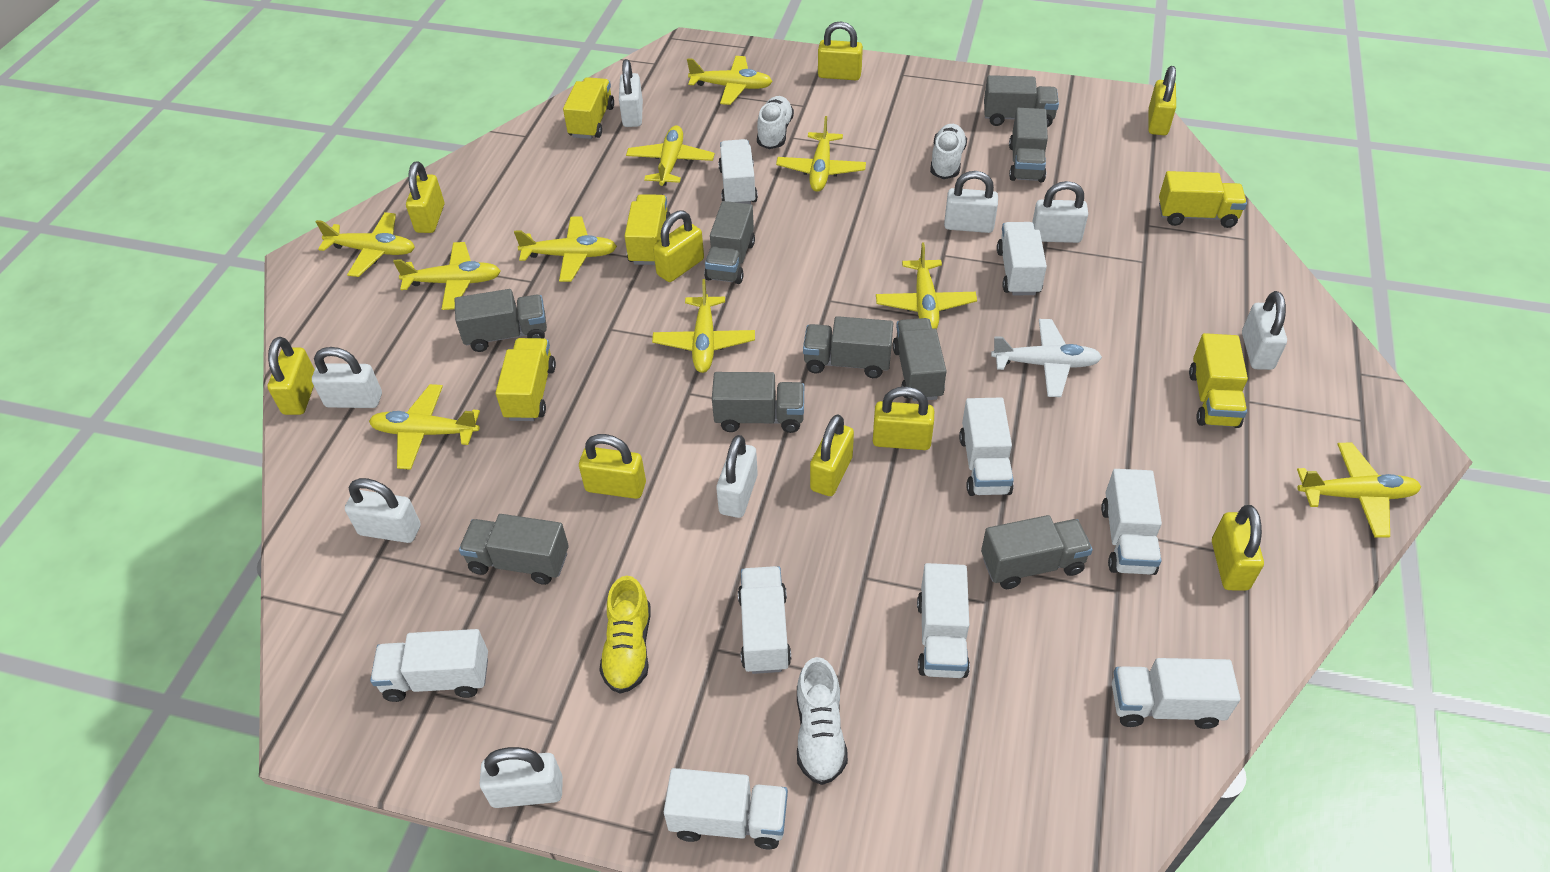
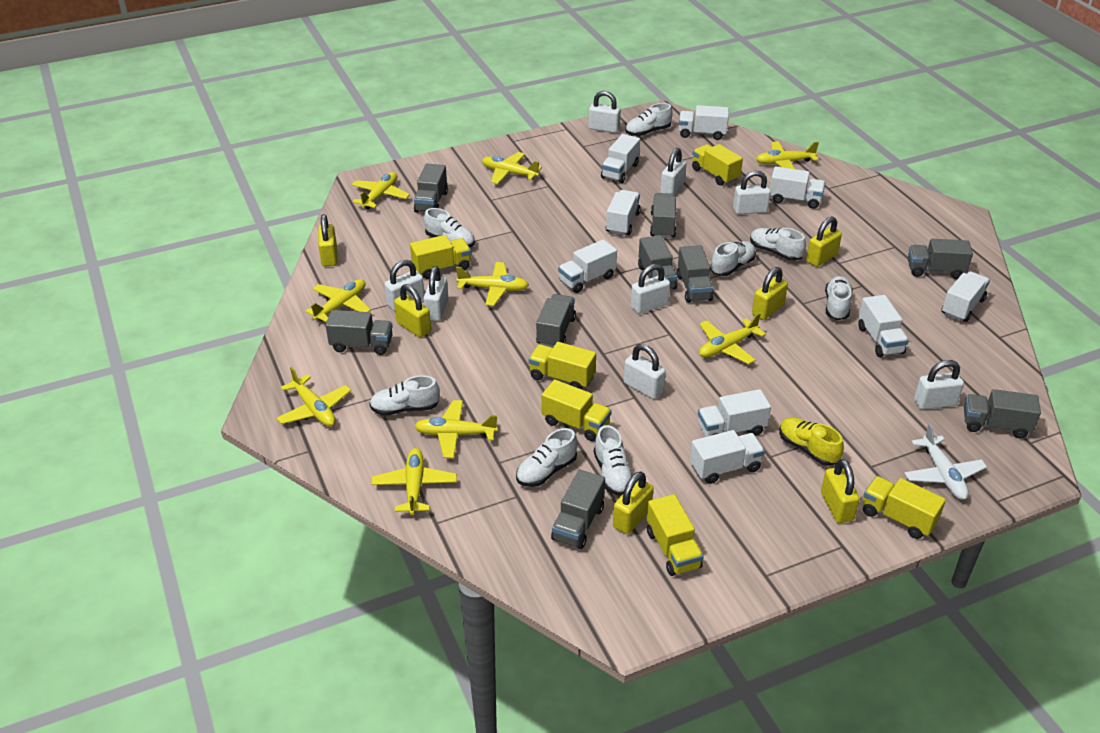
white shoe: 3 -> 8
yellow padlock: 9 -> 6
yellow plane: 10 -> 9
yellow truck: 5 -> 6

